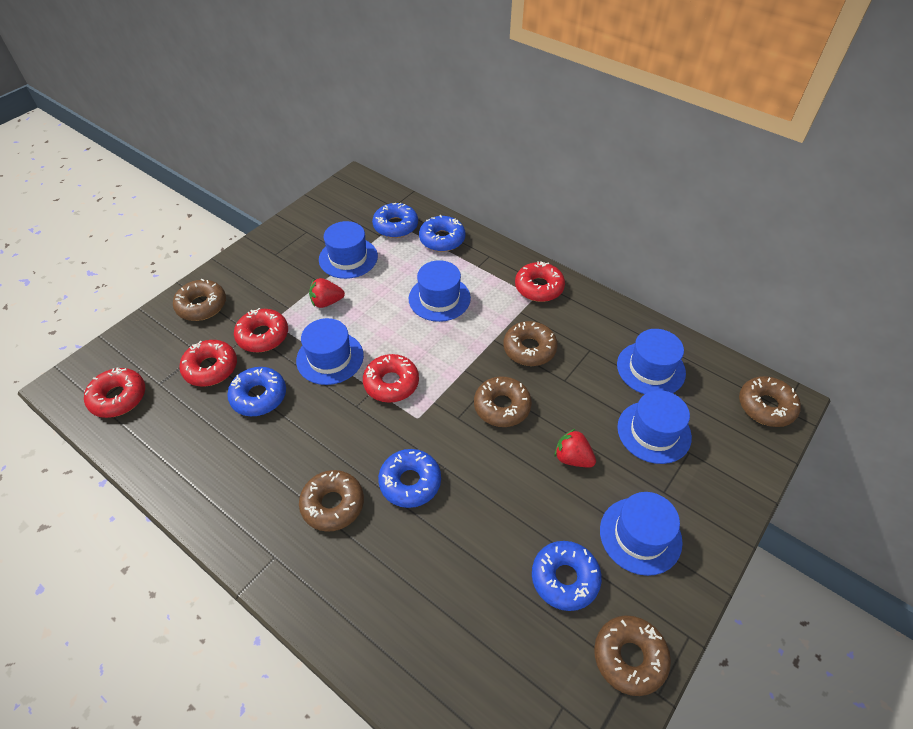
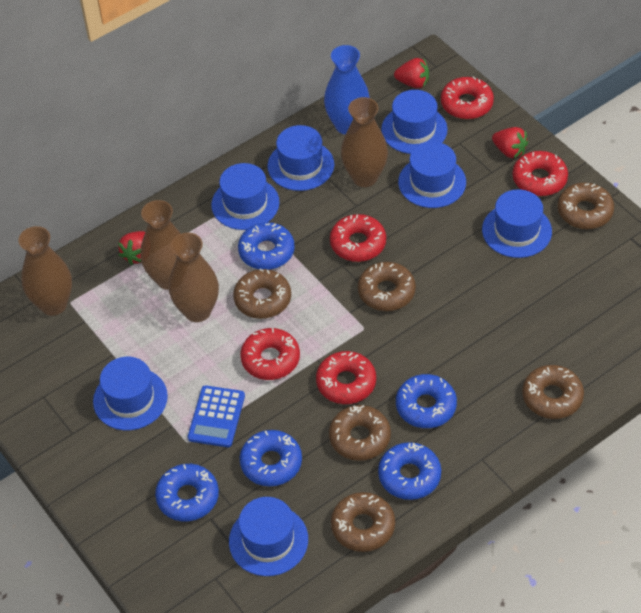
blue calculator: 0 -> 1
blue hat: 6 -> 7
blue vase: 0 -> 1
brown vase: 0 -> 4
red strawberry: 2 -> 3

